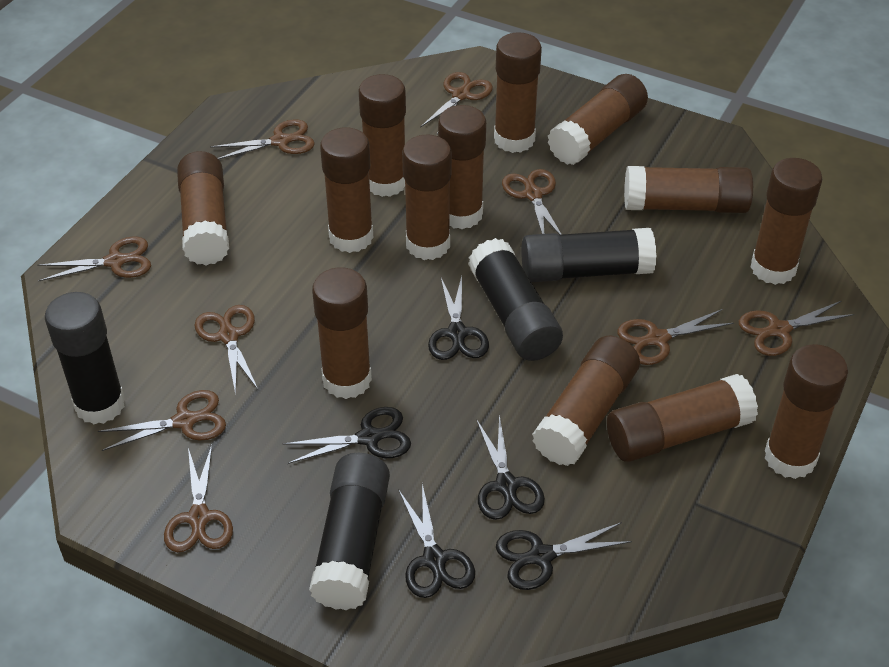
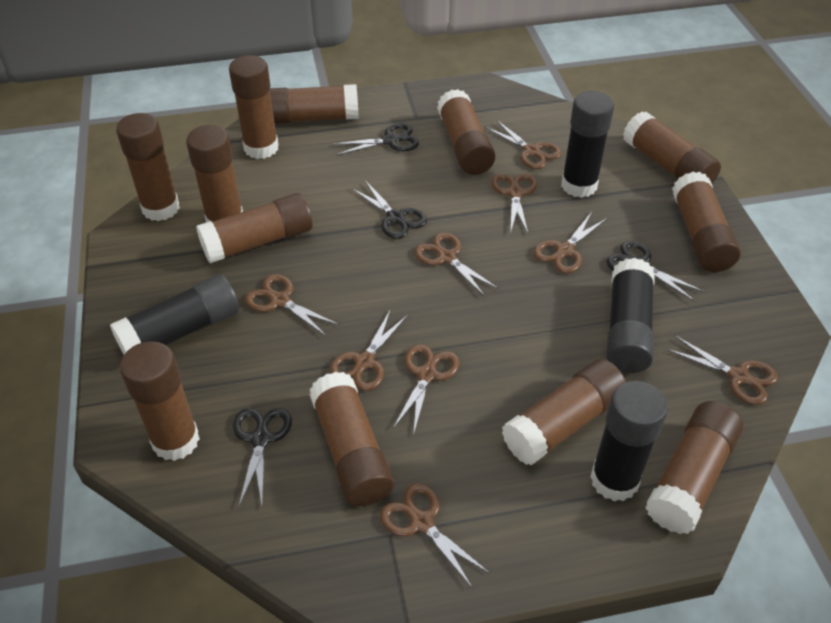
black scissors: 5 -> 4
brown glue stick: 13 -> 12

